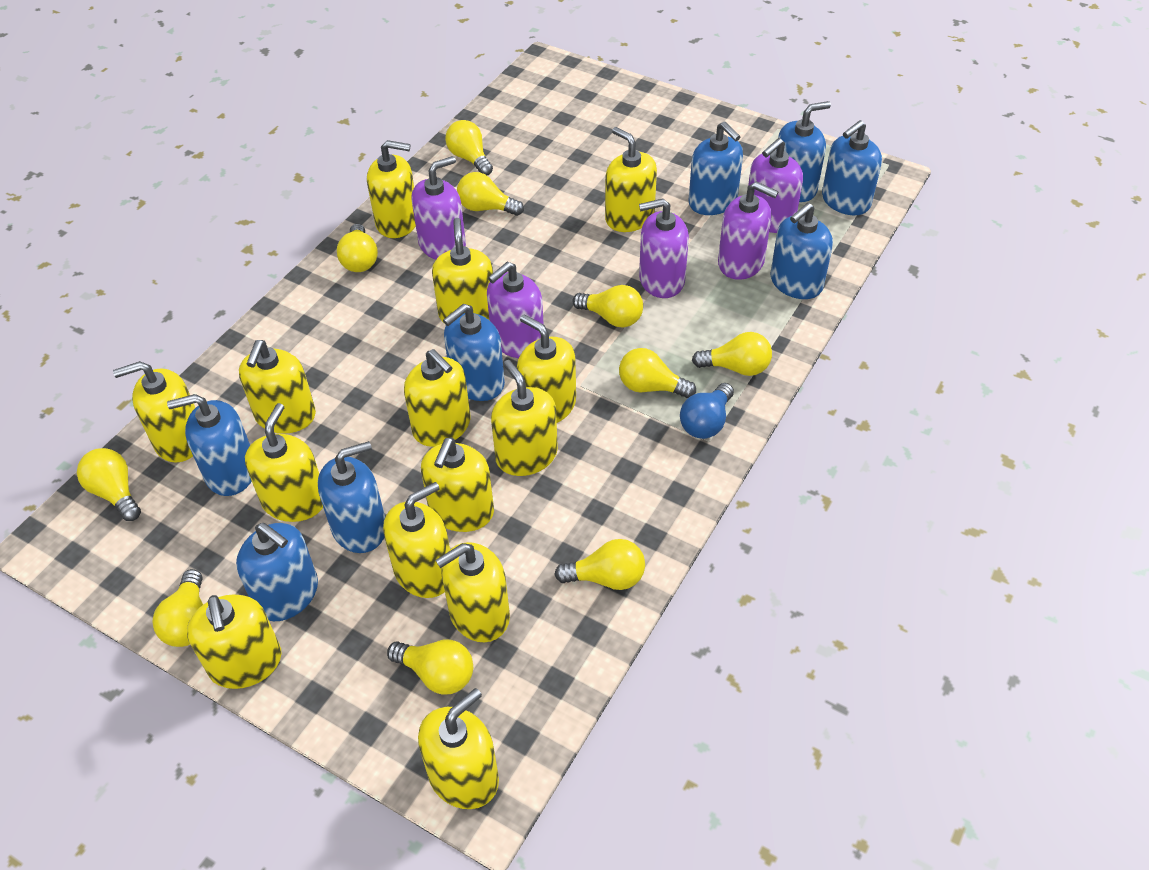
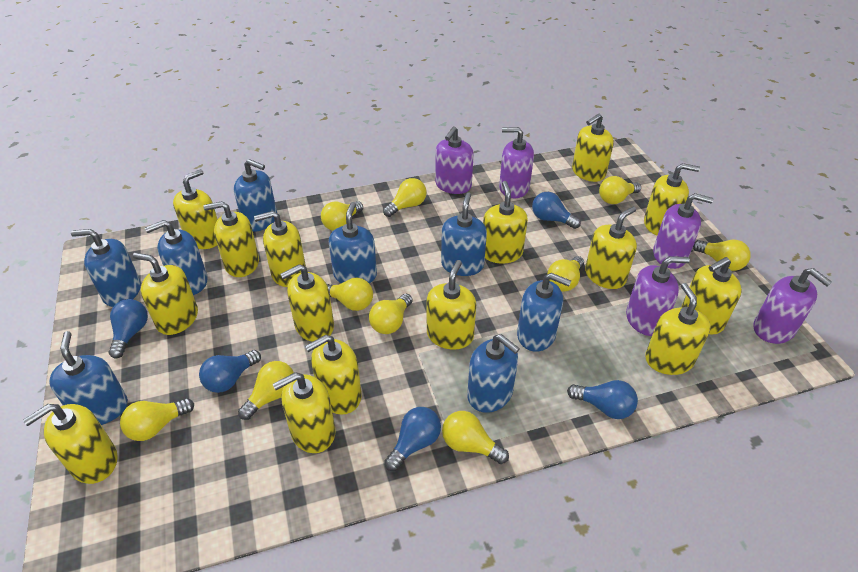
blue light bulb: 1 -> 5
yellow soap dispenser: 14 -> 15

